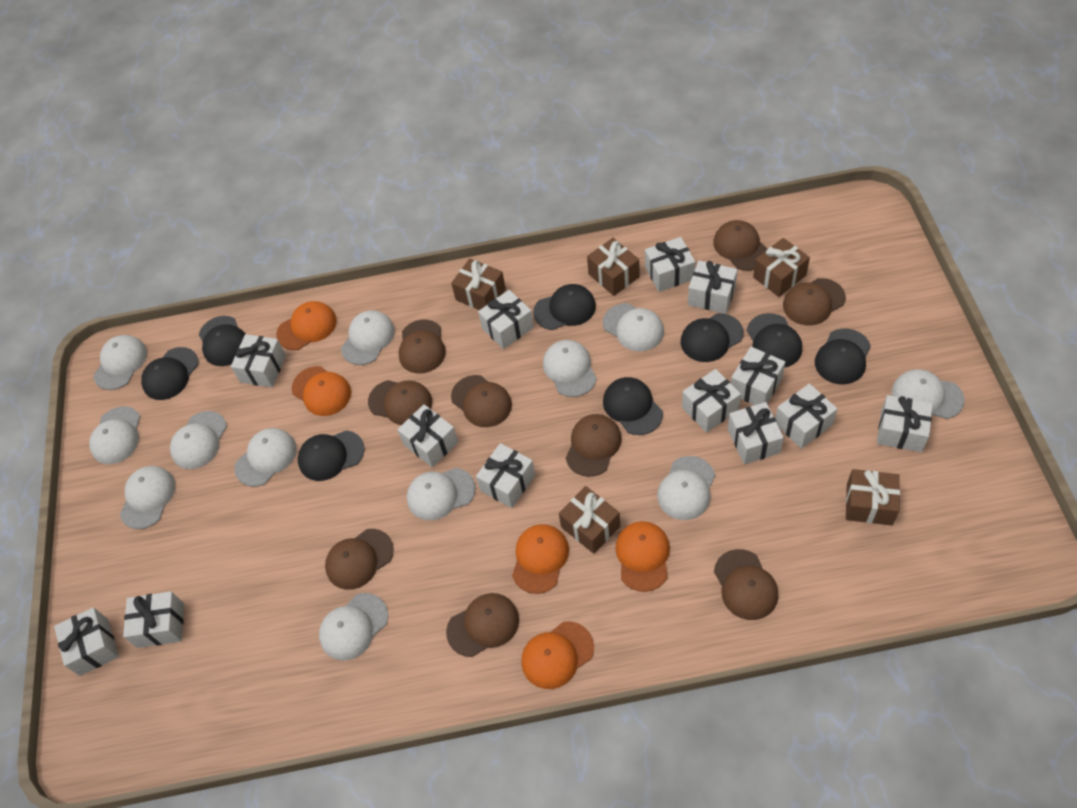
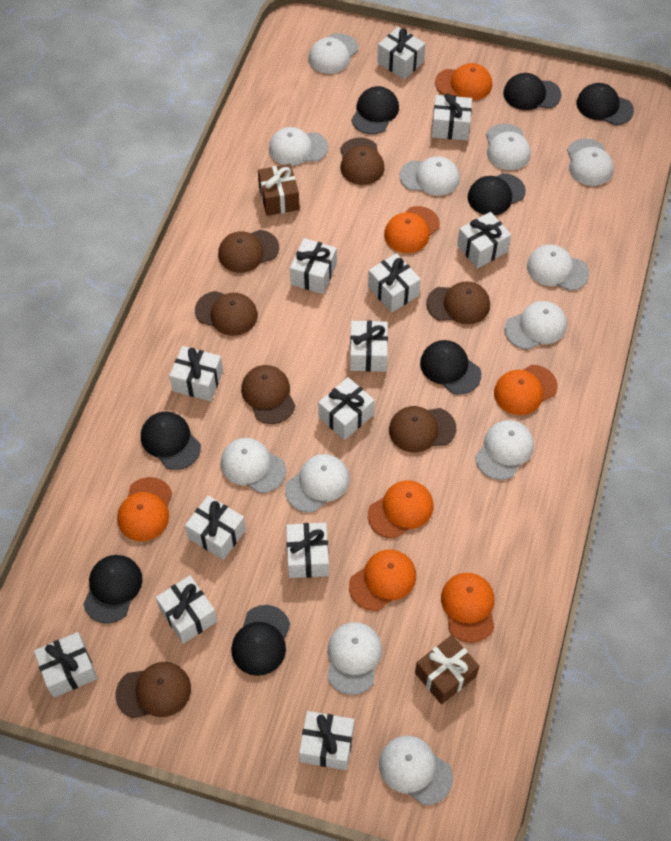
brown cap: 9 -> 7
brown gift: 5 -> 2
orange cap: 5 -> 7

